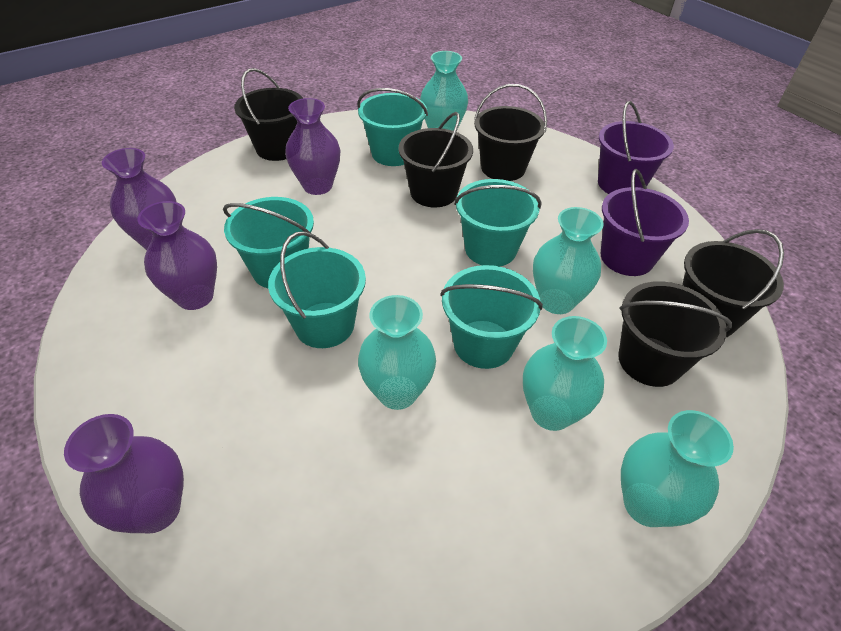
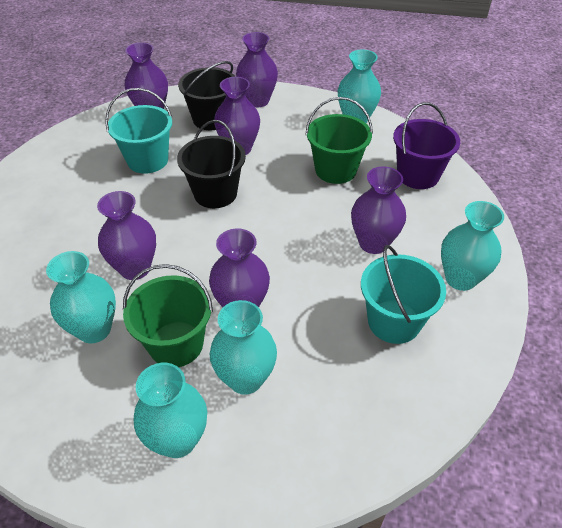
black bucket: 5 -> 2
green bucket: 0 -> 2
purple bucket: 2 -> 1
purple vase: 4 -> 6
turquoise bucket: 5 -> 2

